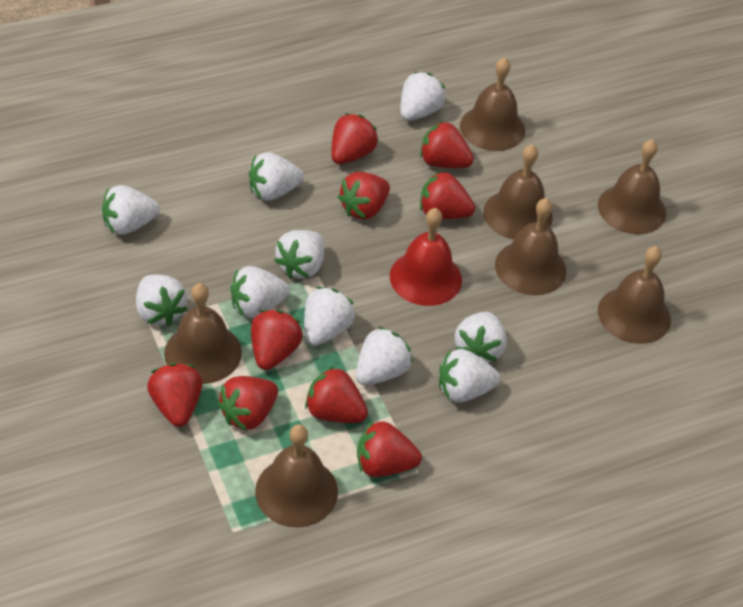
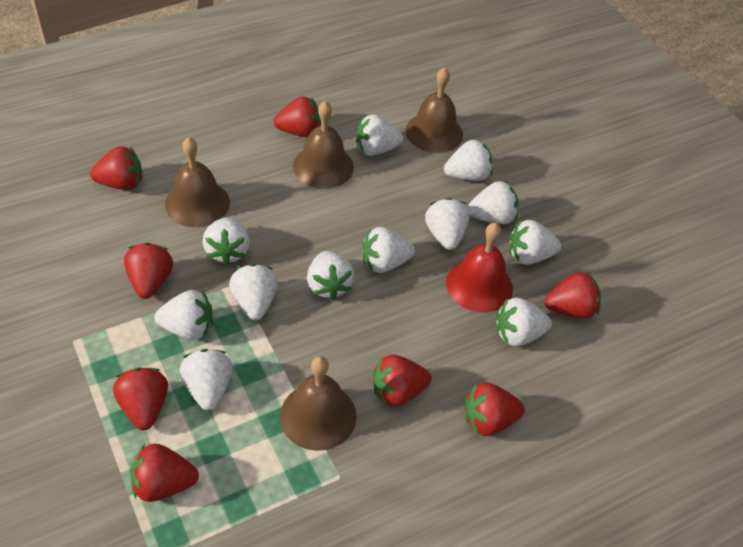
brown bell: 7 -> 4
red strawberry: 9 -> 8
white strawberry: 10 -> 12

